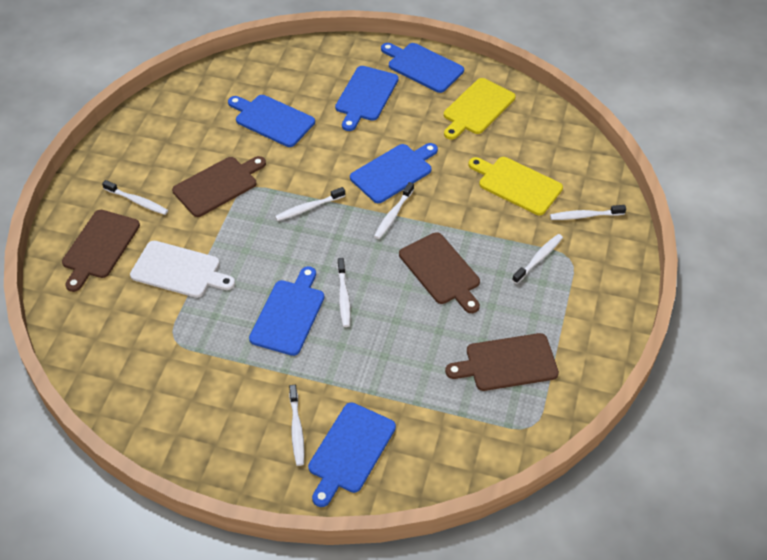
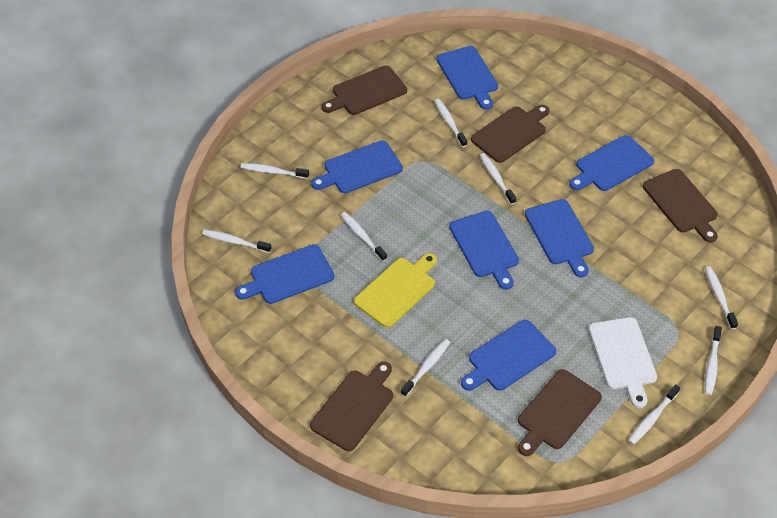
blue cutting board: 6 -> 7
brown cutting board: 4 -> 5
white toothbrush: 7 -> 9
yellow cutting board: 2 -> 1

